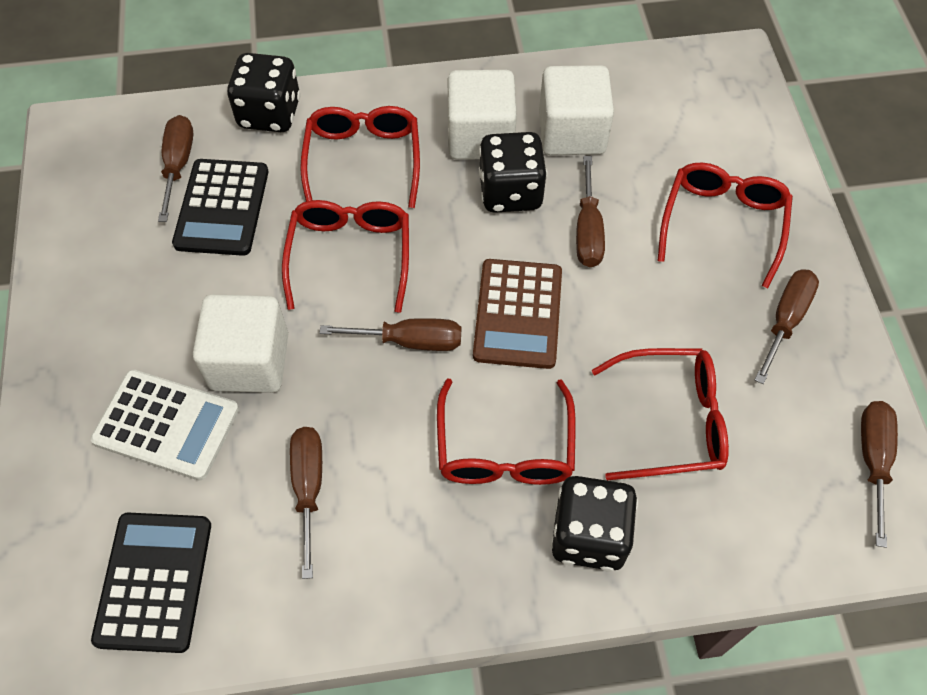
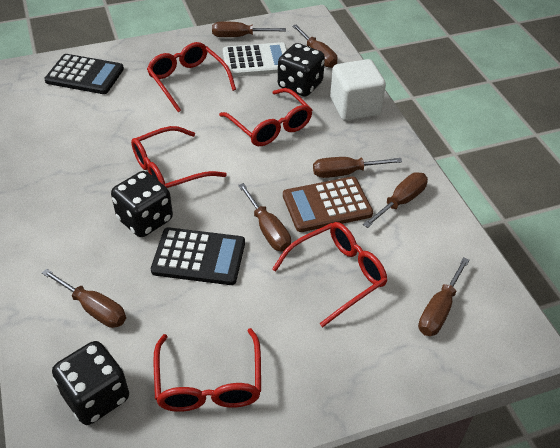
brown screwdriver: 6 -> 7
white cube: 3 -> 1

